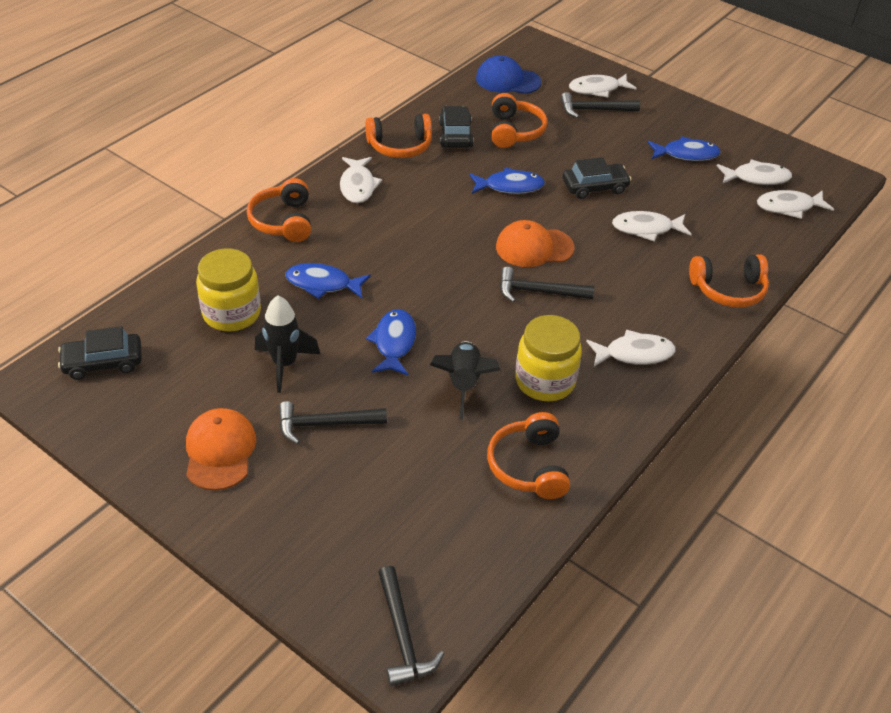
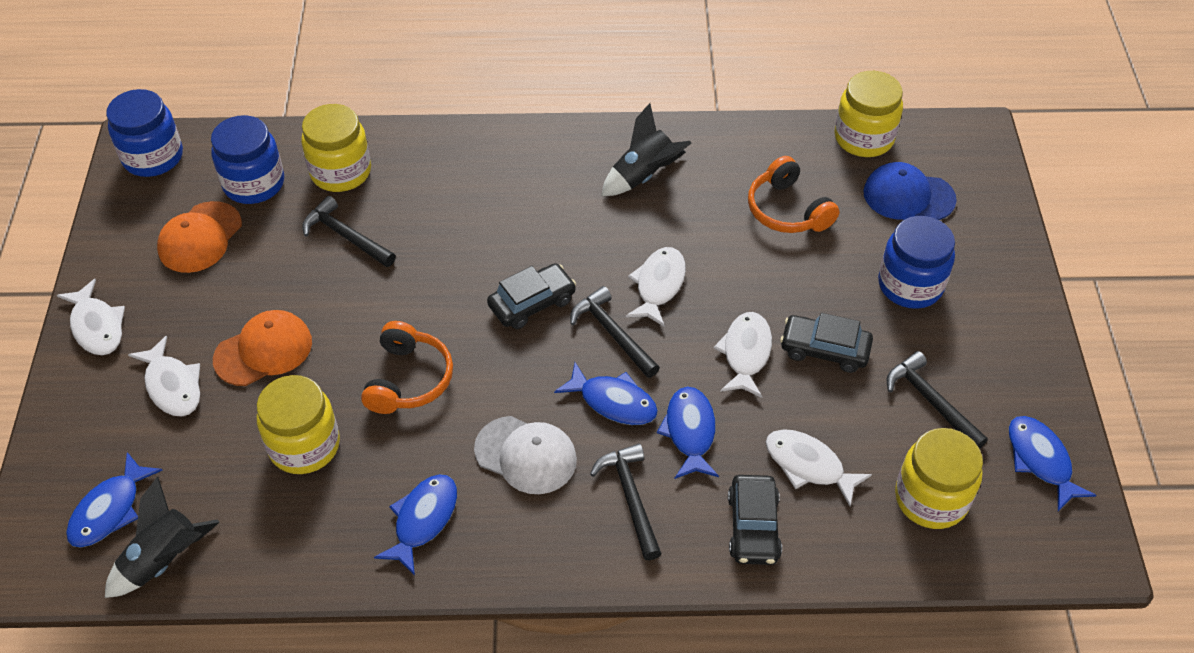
blue fish: 4 -> 5
blue jar: 0 -> 3
orange headphones: 5 -> 2
white cap: 0 -> 1
white fish: 6 -> 5
yellow jar: 2 -> 4

